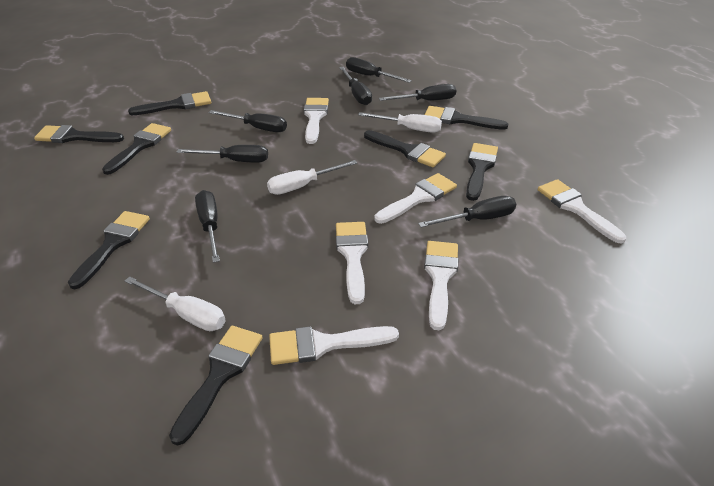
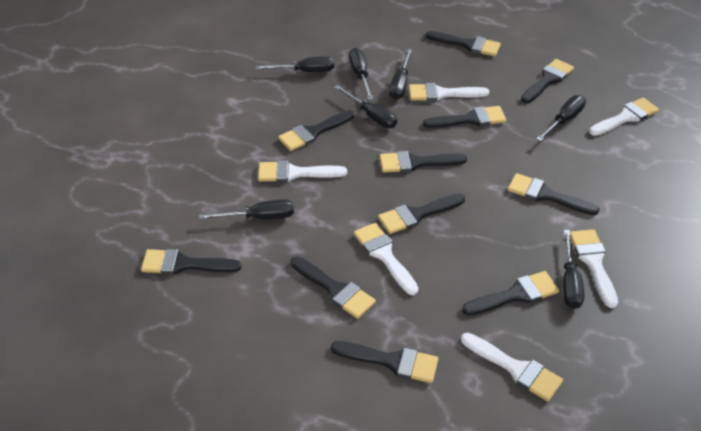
black brush: 8 -> 11
white screwdriver: 3 -> 0

